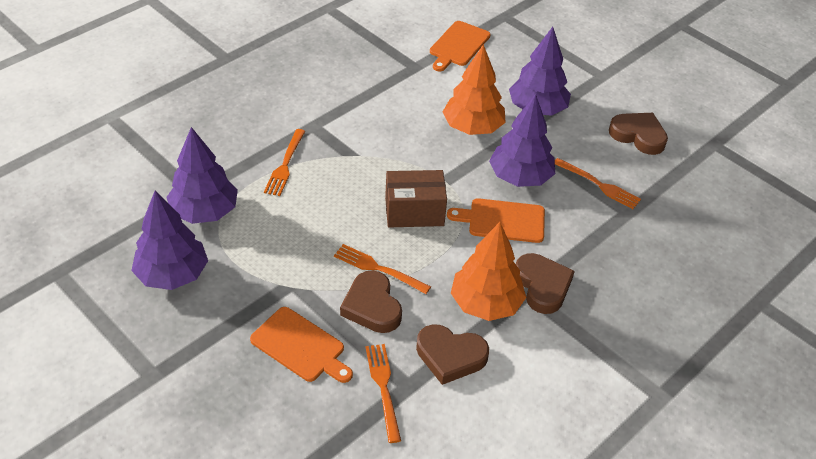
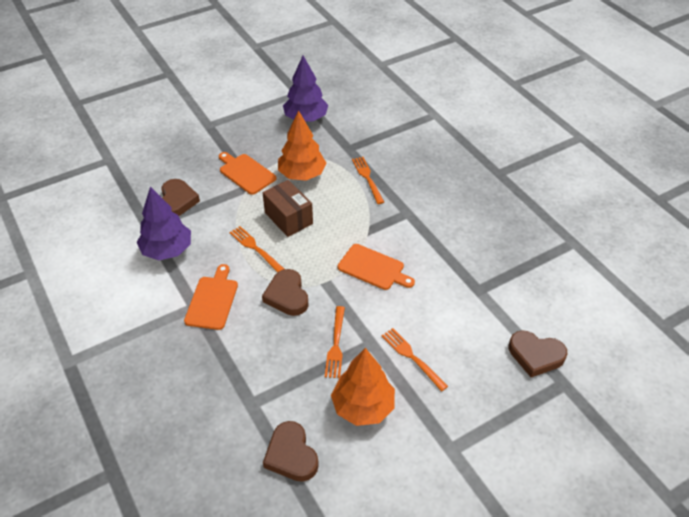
purple tree: 4 -> 2

